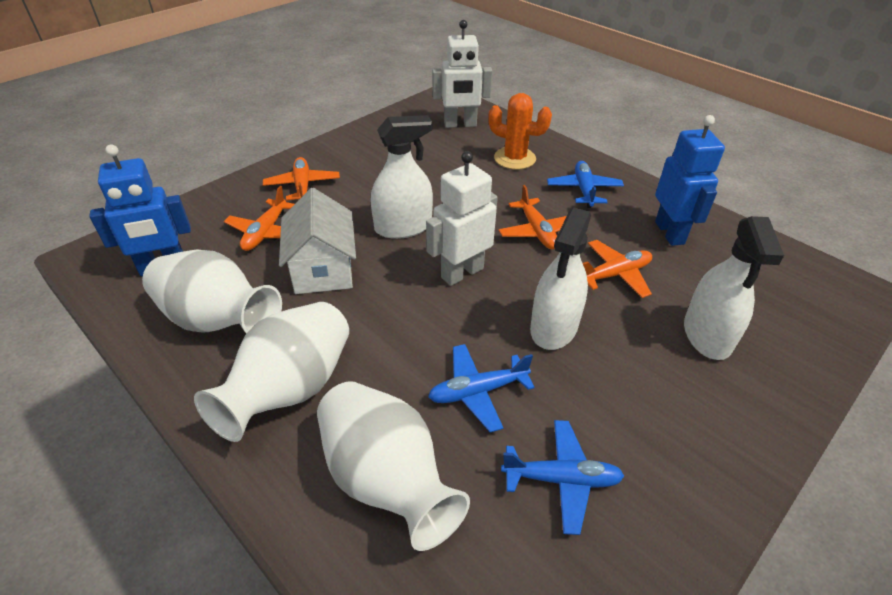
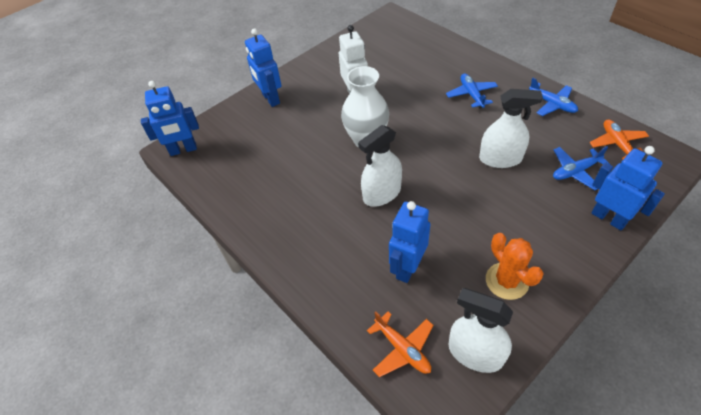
blue robot: 2 -> 4
orange plane: 4 -> 2
white house: 1 -> 0
white robot: 2 -> 1
white vase: 3 -> 1

